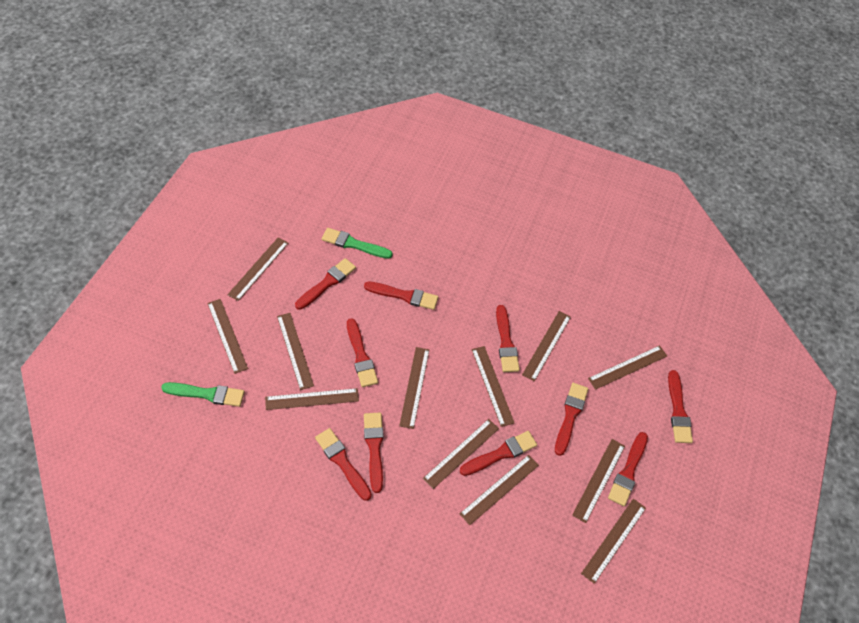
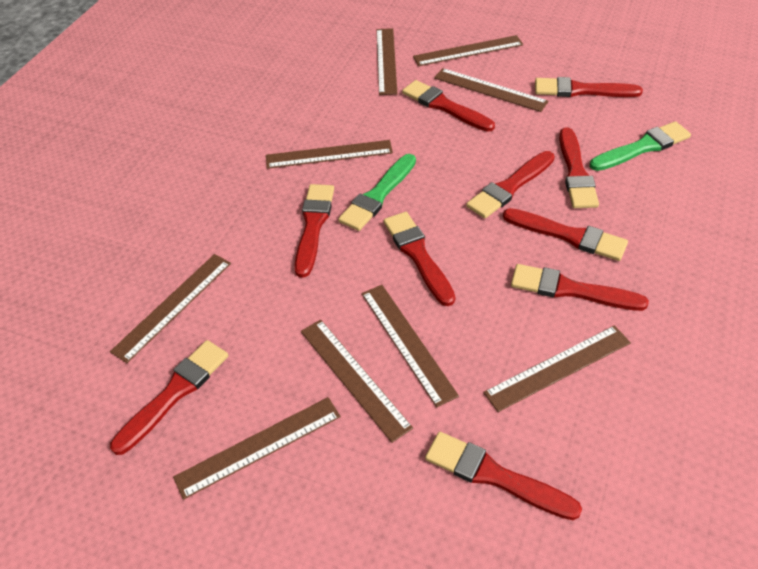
brown ruler: 12 -> 9

